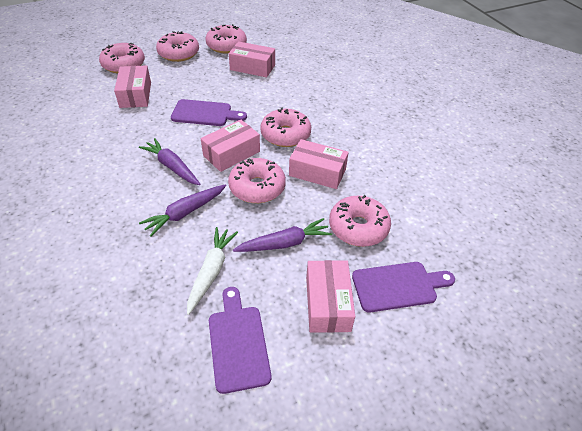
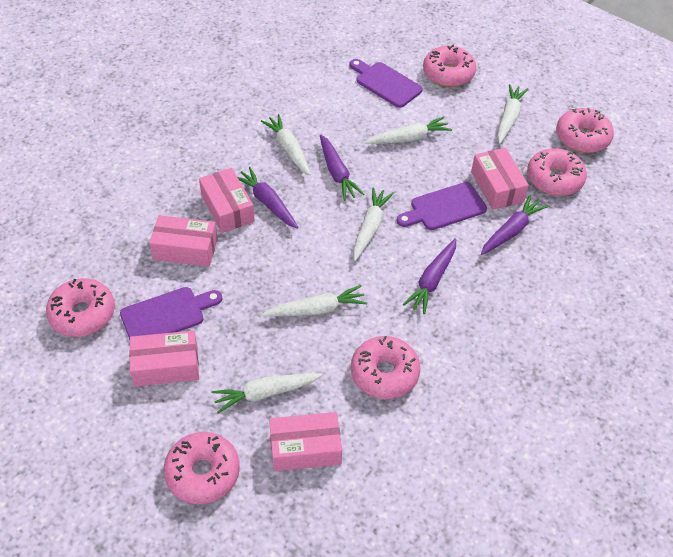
purple carrot: 3 -> 4
white carrot: 1 -> 6

